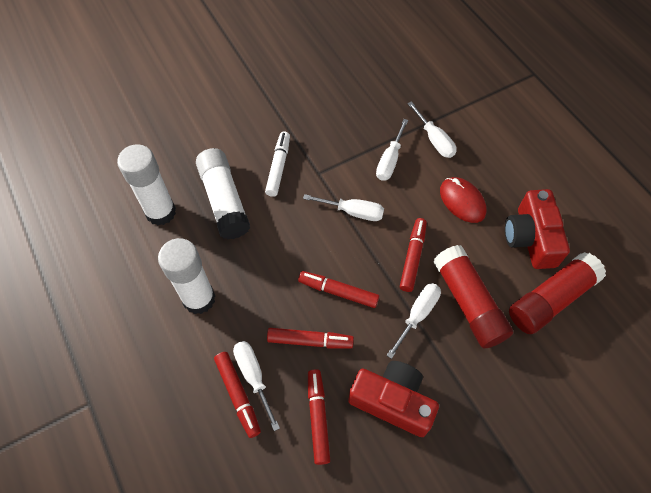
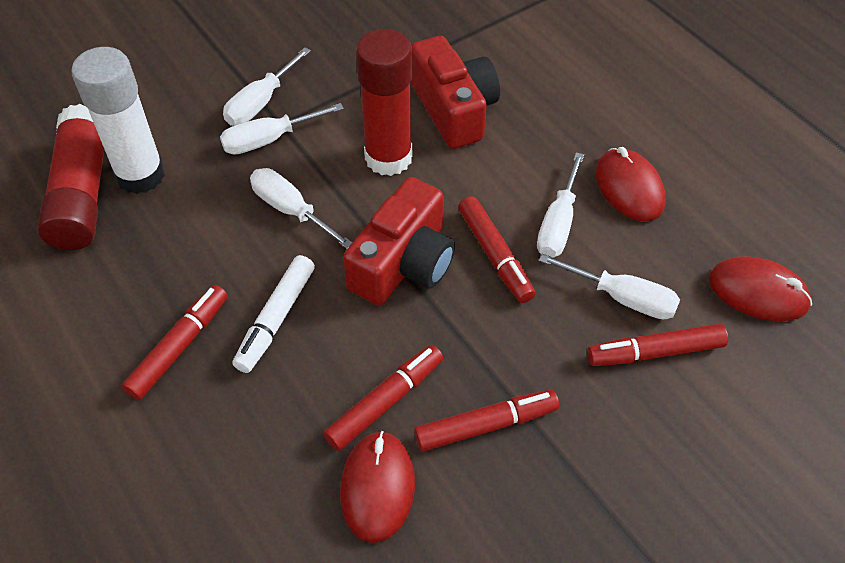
red mouse: 1 -> 3
white glue stick: 3 -> 1

